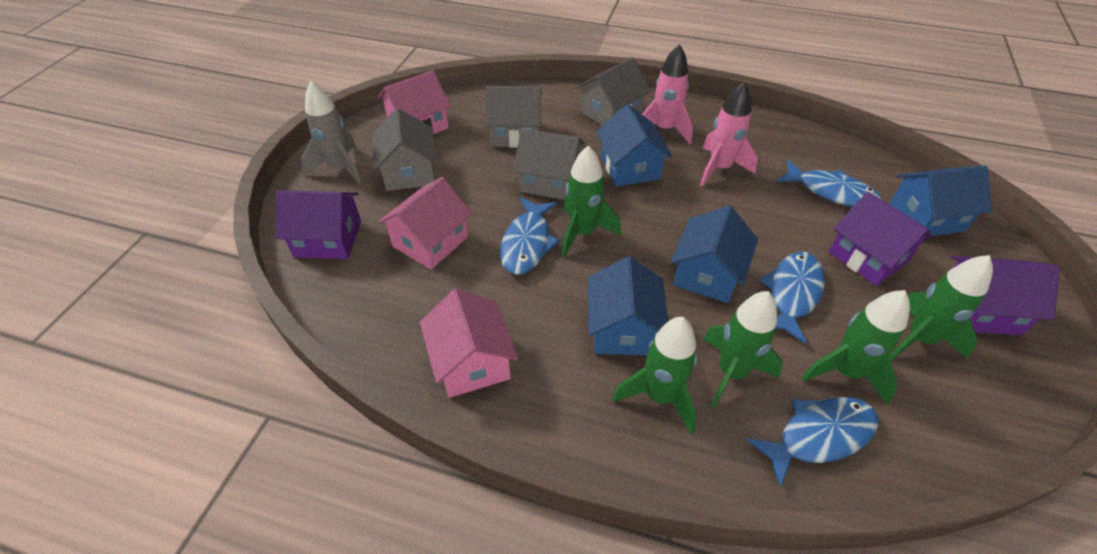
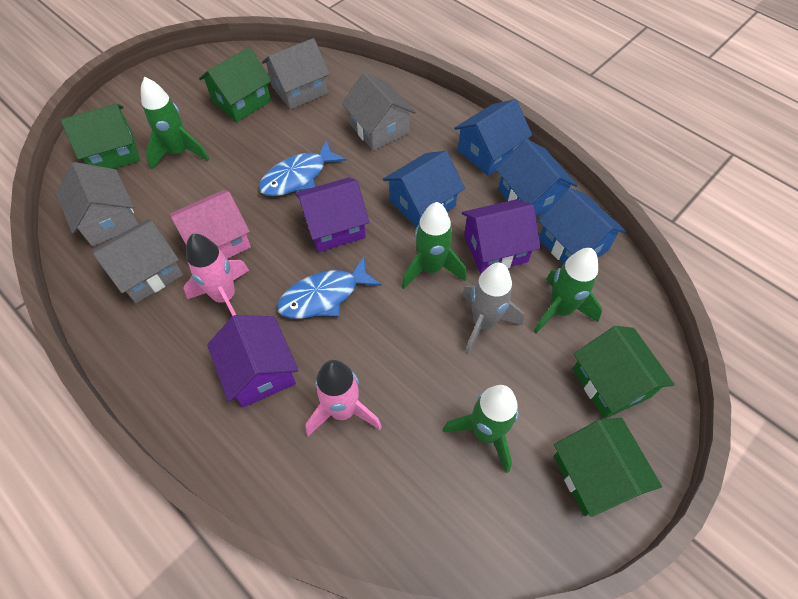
blue fish: 4 -> 2
green house: 0 -> 4
green rocket: 5 -> 4
pink house: 3 -> 1

